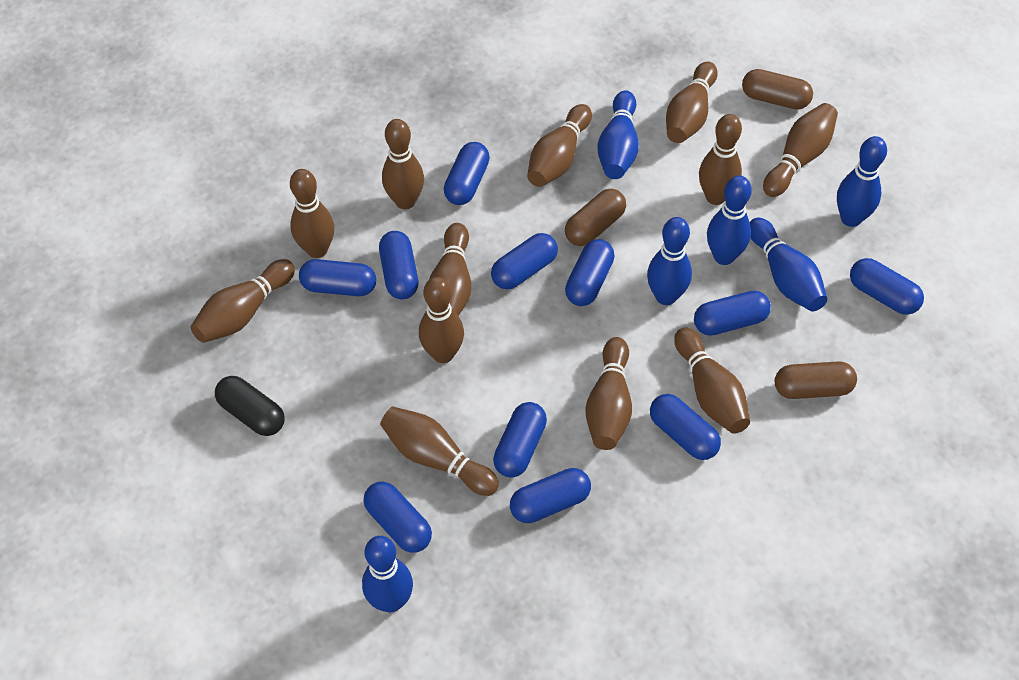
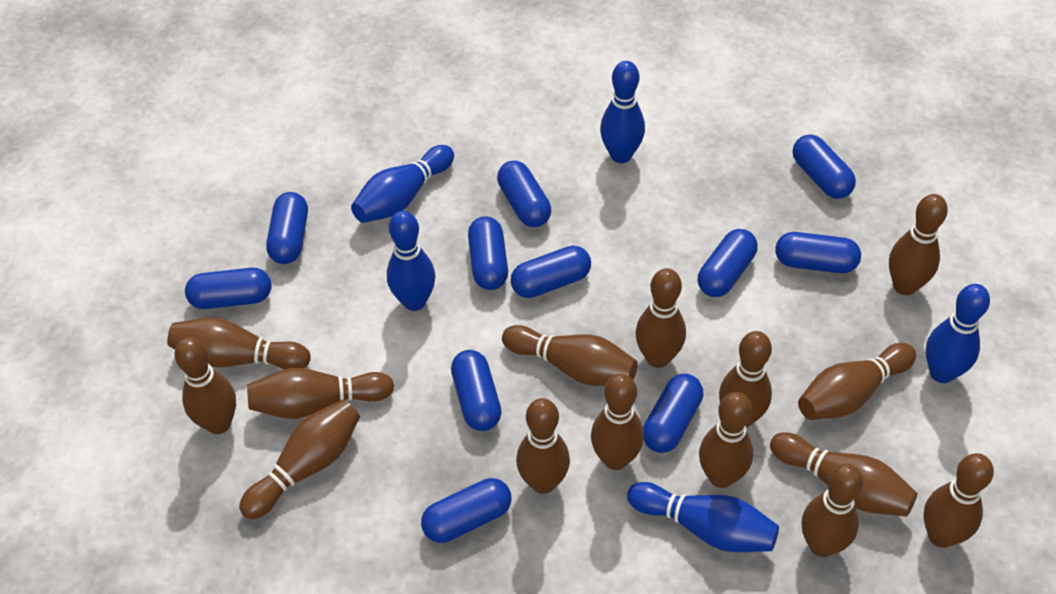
black capsule: 1 -> 0
blue bowling pin: 6 -> 5
brown bowling pin: 12 -> 15
brown capsule: 3 -> 0

